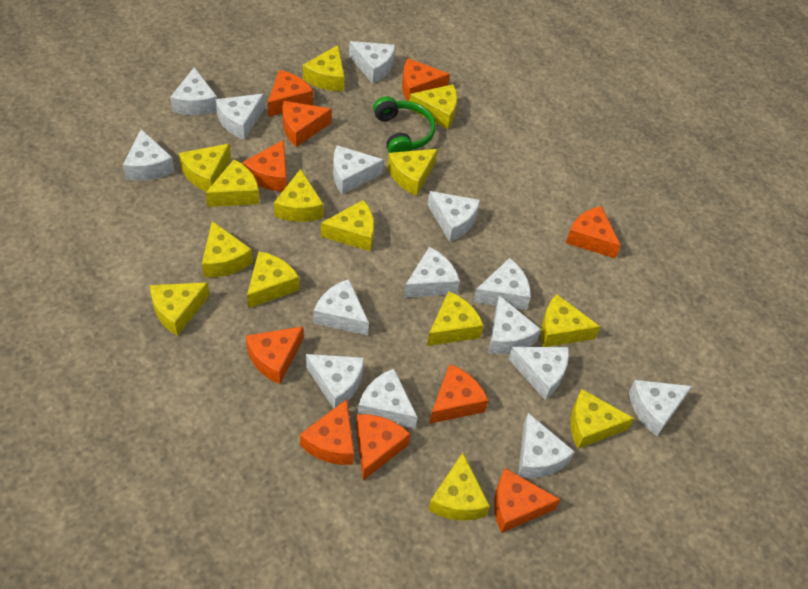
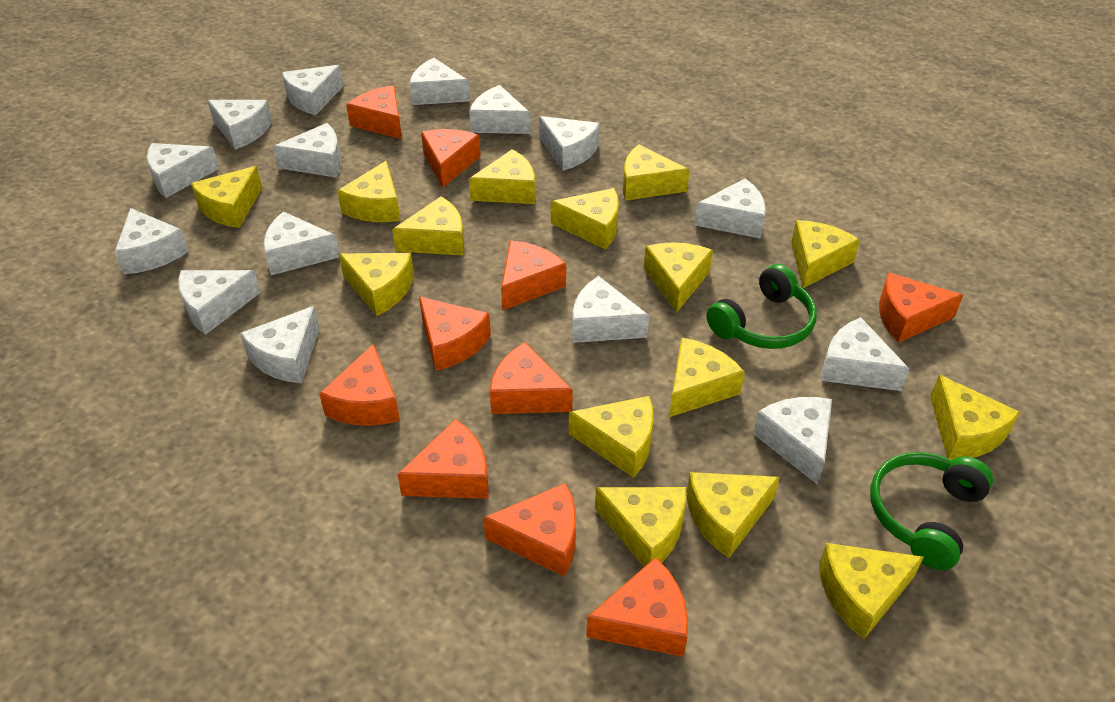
green headphones: 1 -> 2
yellow cheese: 14 -> 15

